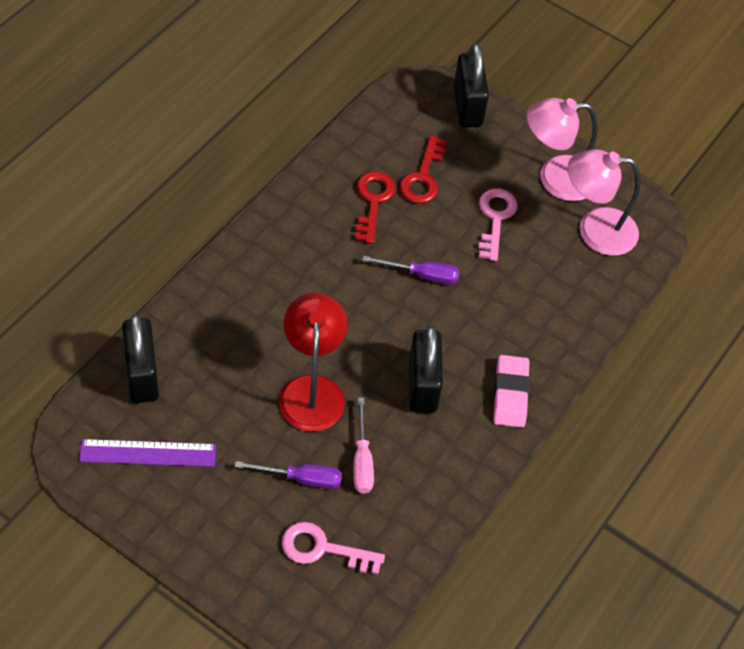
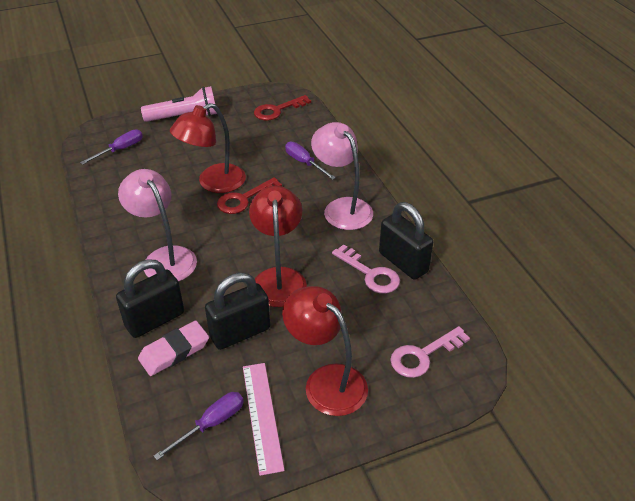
pink flashlight: 0 -> 1
pink ruler: 0 -> 1
pink screwdriver: 1 -> 0
purple ruler: 1 -> 0
purple screwdriver: 2 -> 3
red lamp: 1 -> 3

